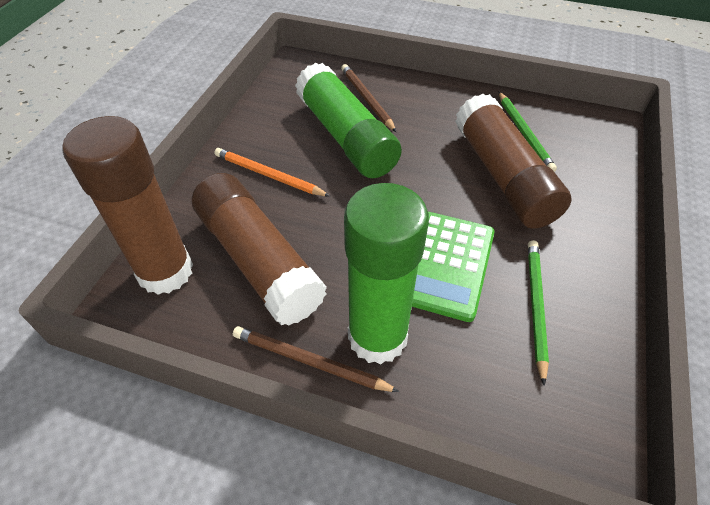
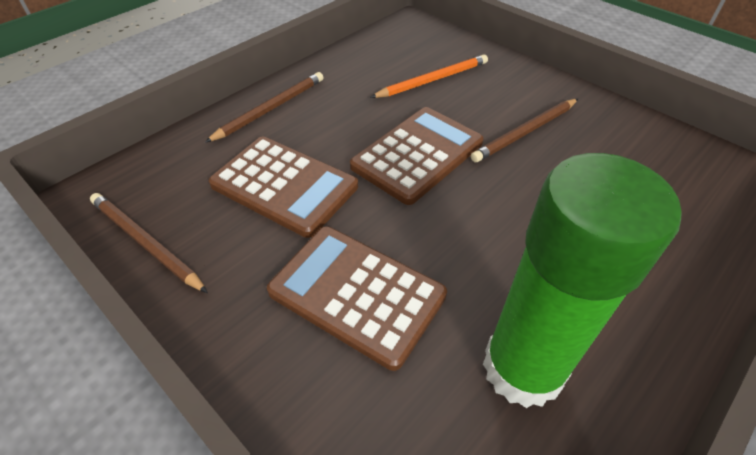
brown calculator: 0 -> 3
brown glue stick: 3 -> 0
brown pencil: 2 -> 3
green calculator: 1 -> 0
green glue stick: 2 -> 1
green pencil: 2 -> 0

